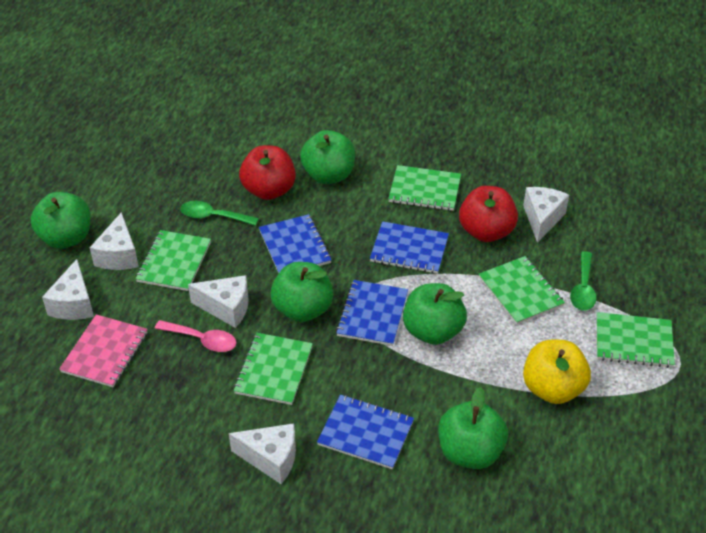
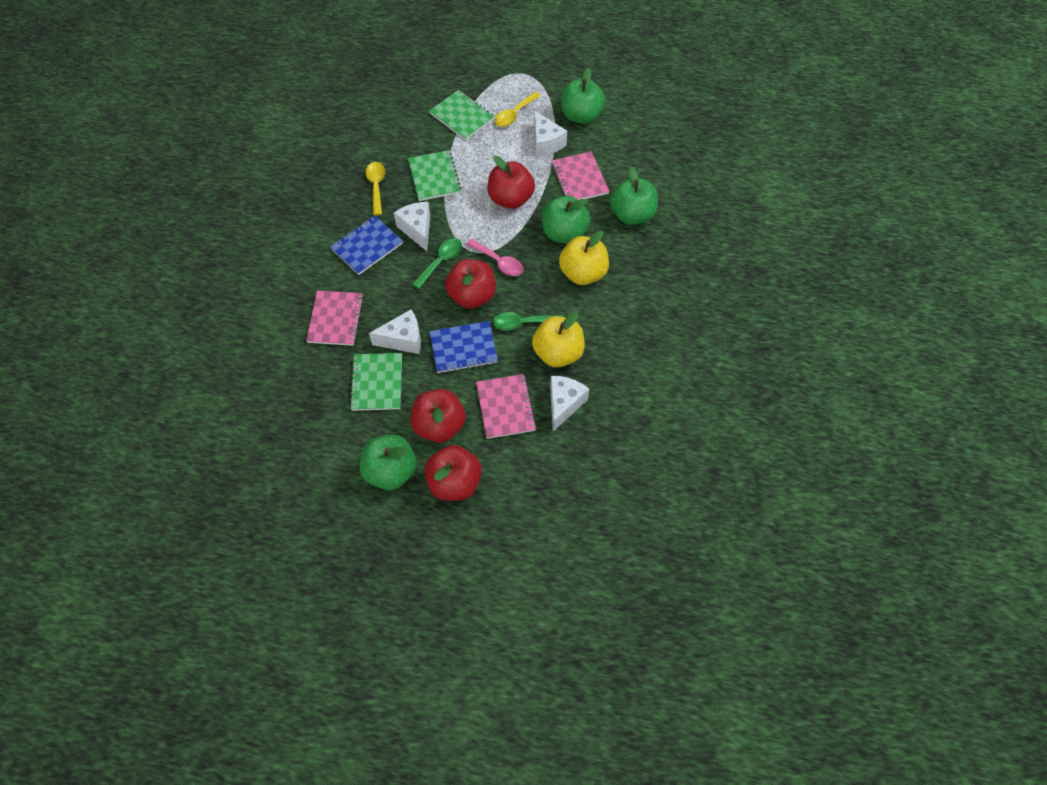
blue notebook: 4 -> 2
green apple: 5 -> 4
green notebook: 5 -> 3
pink notebook: 1 -> 3
red apple: 2 -> 4
white cheese: 5 -> 4
yellow apple: 1 -> 2
yellow spoon: 0 -> 2

